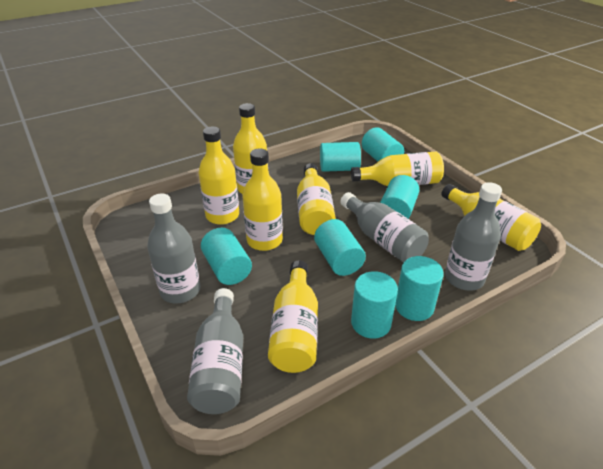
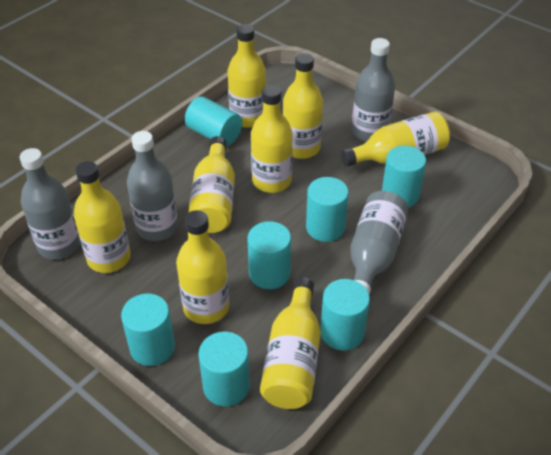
yellow bottle: 7 -> 8

